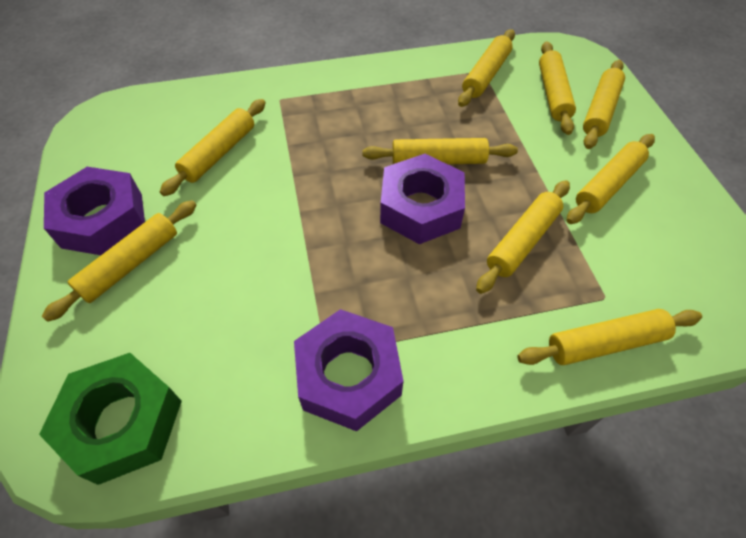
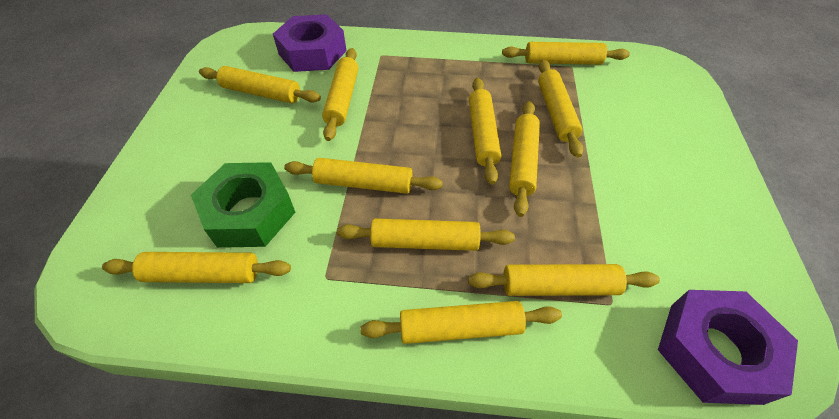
purple nut: 3 -> 2
yellow rolling pin: 9 -> 11

